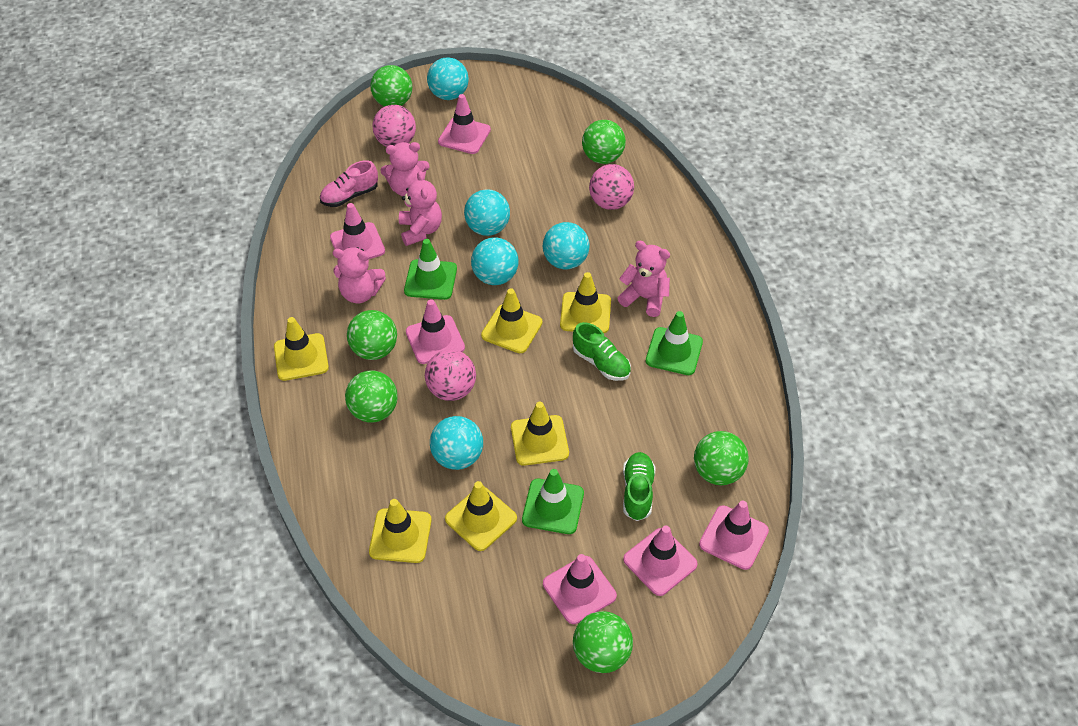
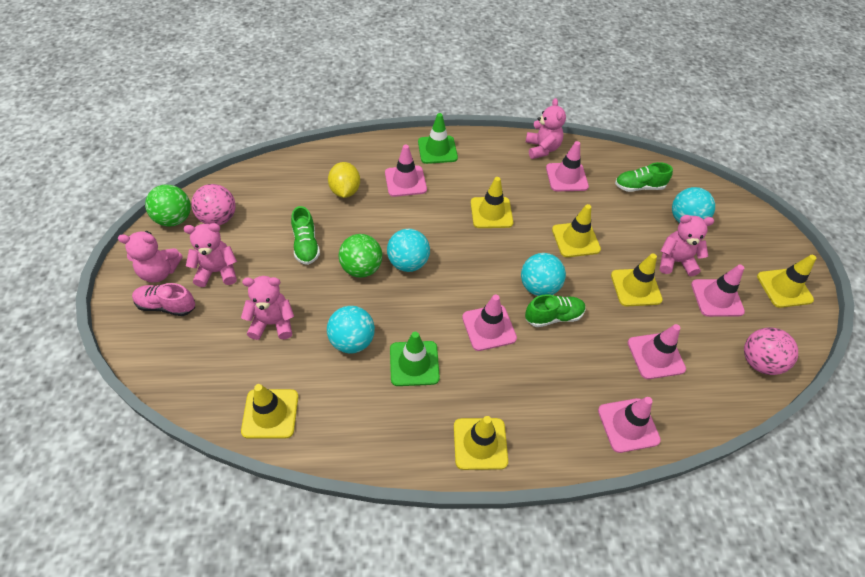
green ball: 6 -> 2
green shoe: 2 -> 3
green traffic cone: 3 -> 2
pink ball: 3 -> 2
pink teddy bear: 4 -> 5
turquoise ball: 5 -> 4
yellow lemon: 0 -> 1

